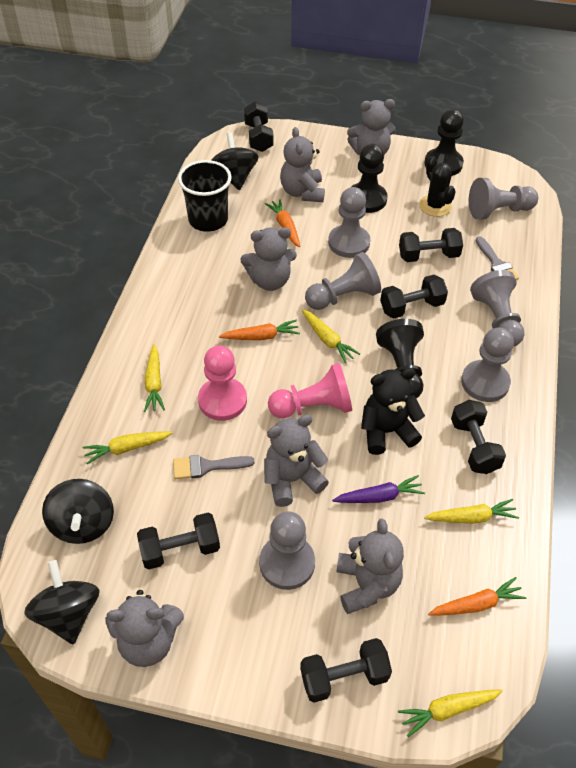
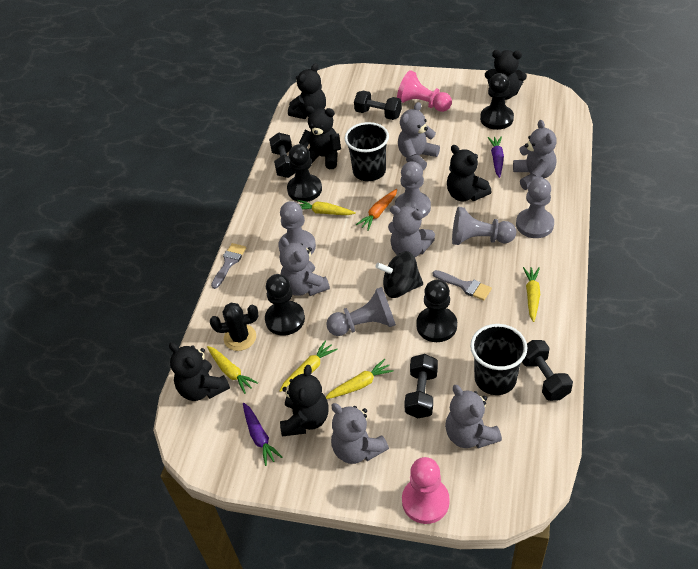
black cup: 1 -> 2
black dumbbell: 6 -> 4
black pawn: 3 -> 4
black spinning top: 3 -> 1
black teddy bear: 1 -> 6
grey pawn: 6 -> 5
orange carrot: 3 -> 1
purple carrot: 1 -> 2

